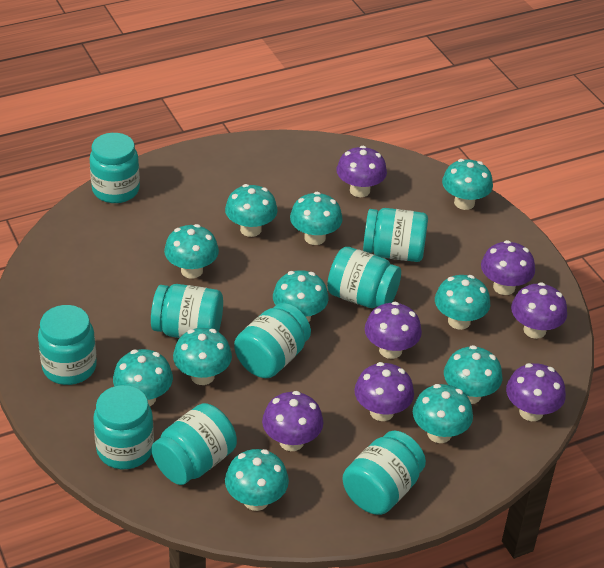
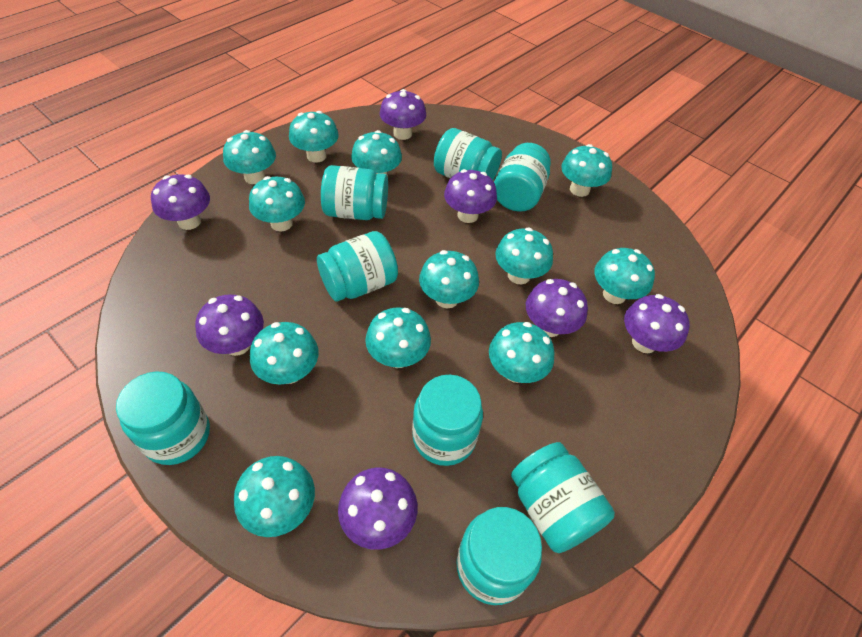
turquoise jar: 9 -> 8
turquoise mushroom: 11 -> 12

